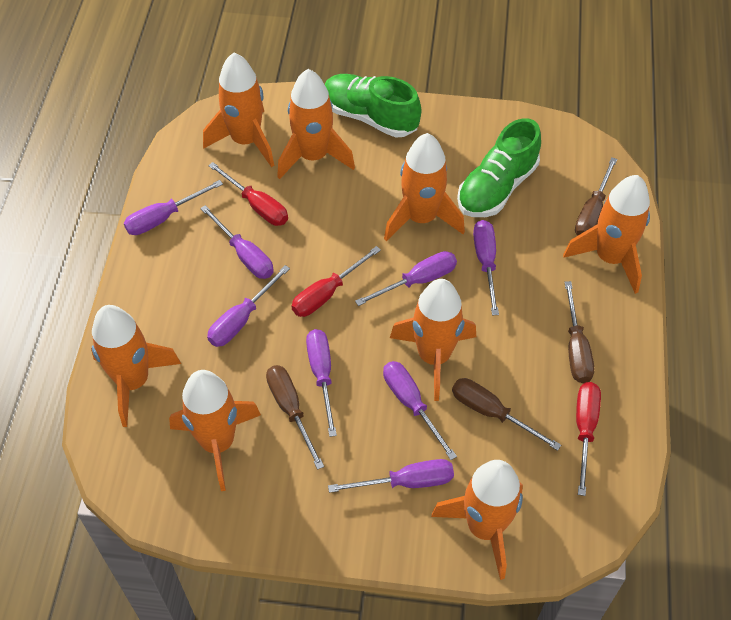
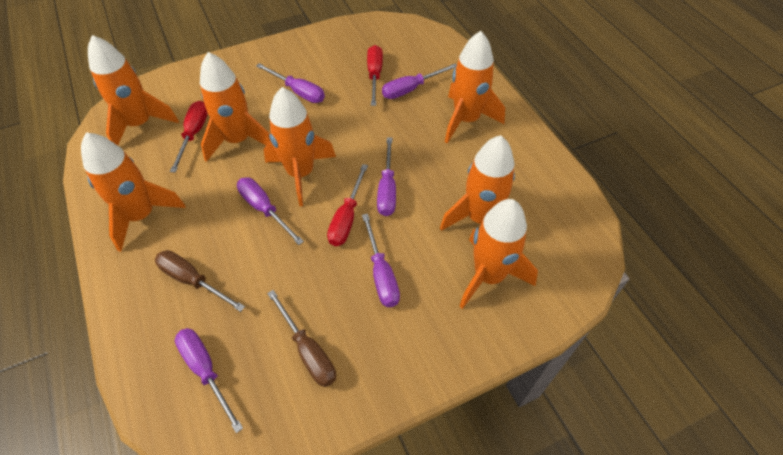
brown screwdriver: 4 -> 2
green shoe: 2 -> 0
orange rocket: 8 -> 7
purple screwdriver: 8 -> 6

